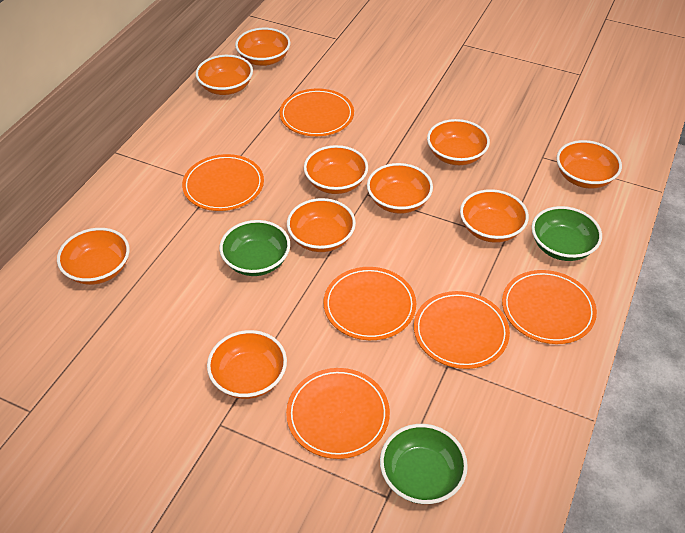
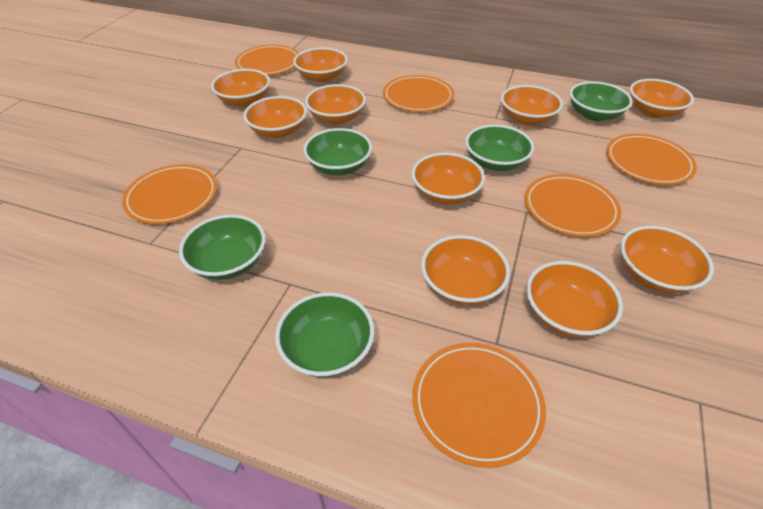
green bowl: 3 -> 5

